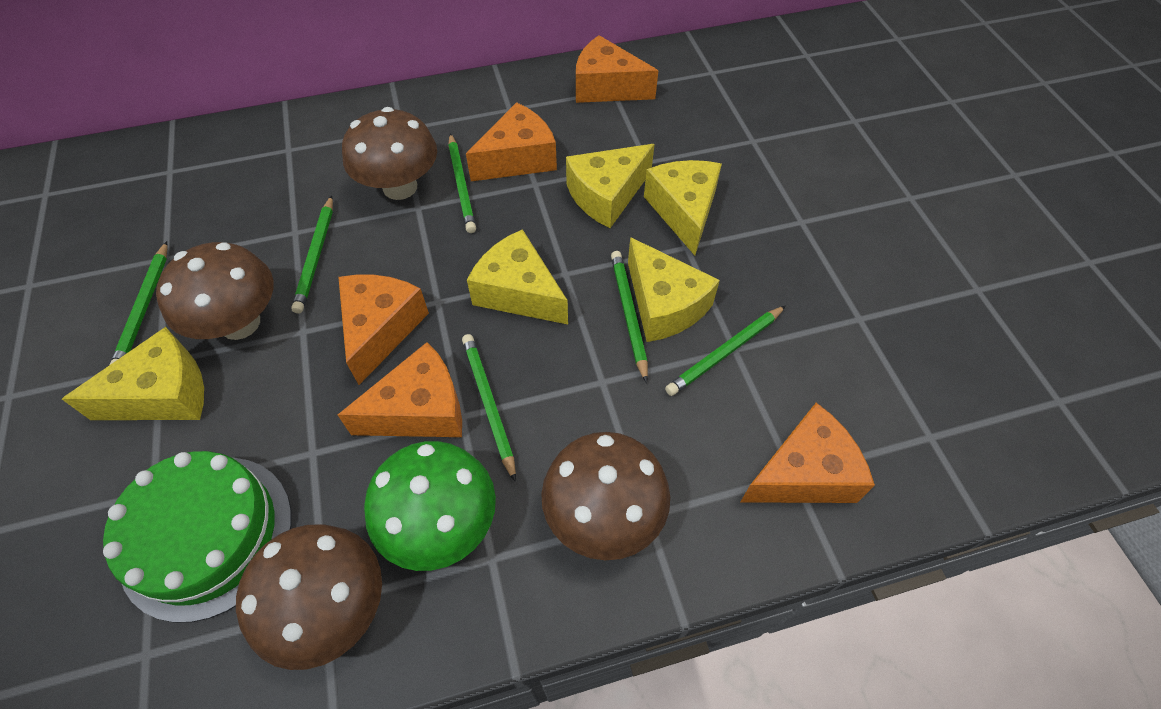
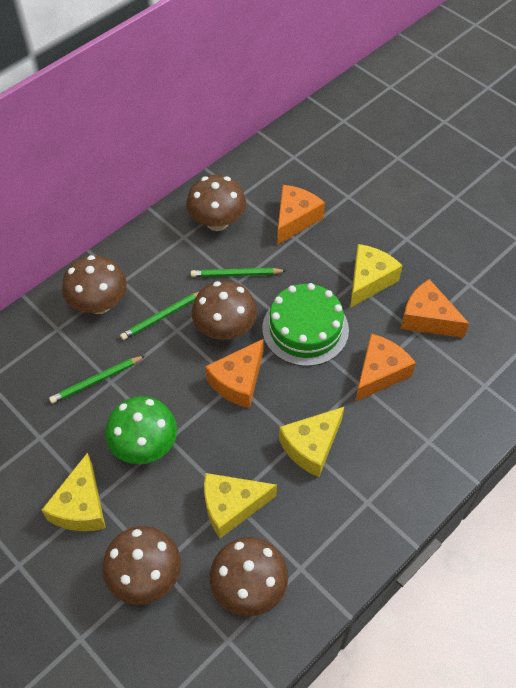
brown mushroom: 4 -> 5
green pencil: 6 -> 3
orange cheese: 5 -> 4
yellow cheese: 5 -> 4

